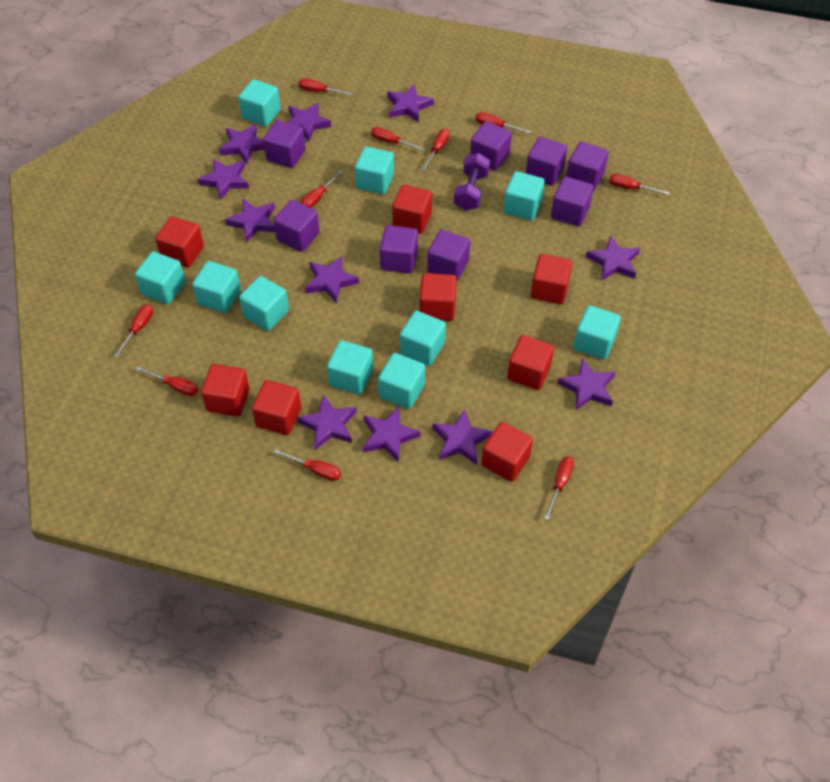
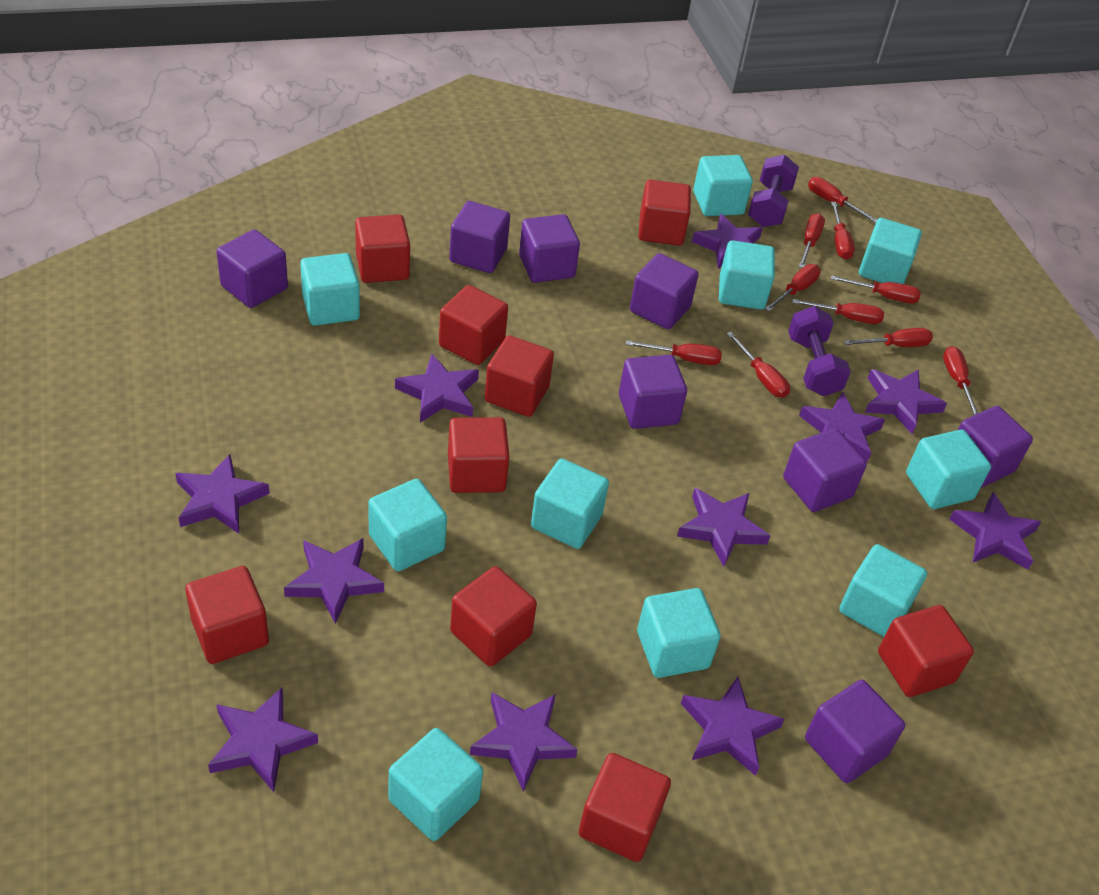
purple dumbbell: 1 -> 2
red cube: 8 -> 9

